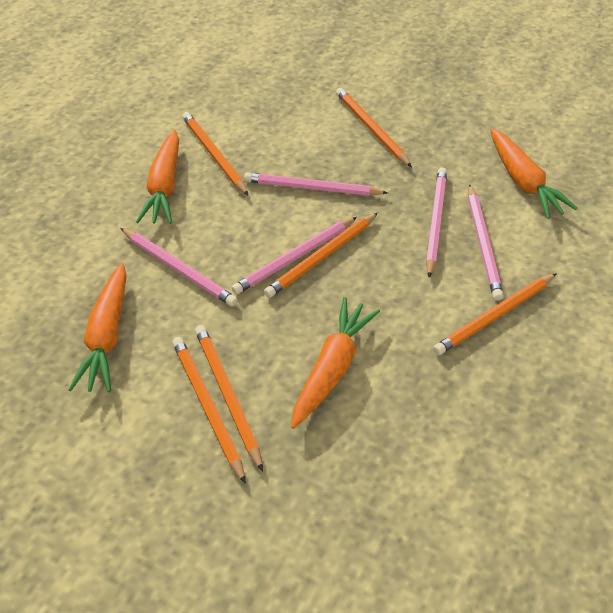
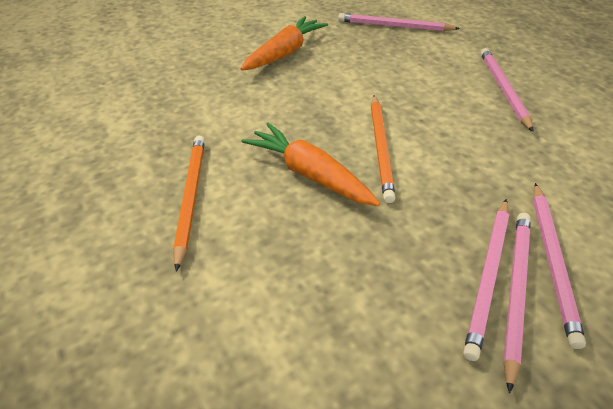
orange carrot: 4 -> 2
orange pencil: 6 -> 2

